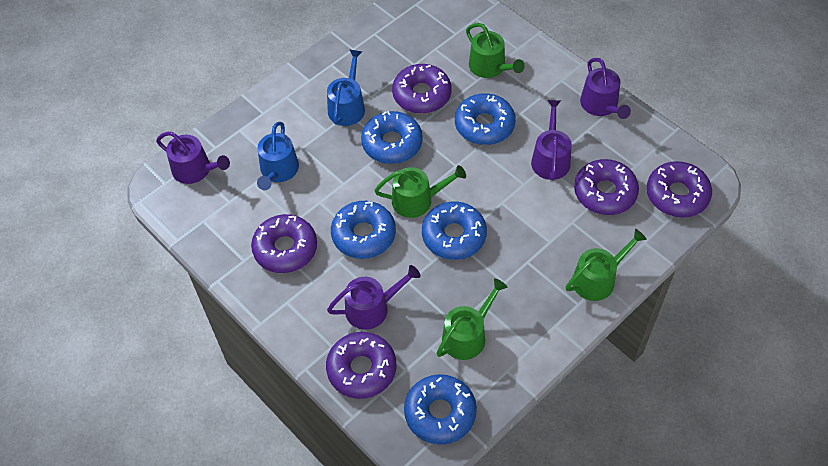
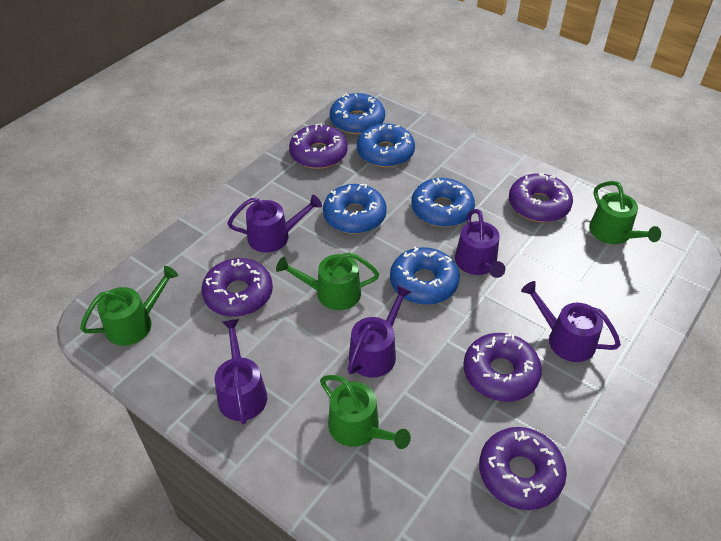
blue watering can: 2 -> 0
purple watering can: 4 -> 5

